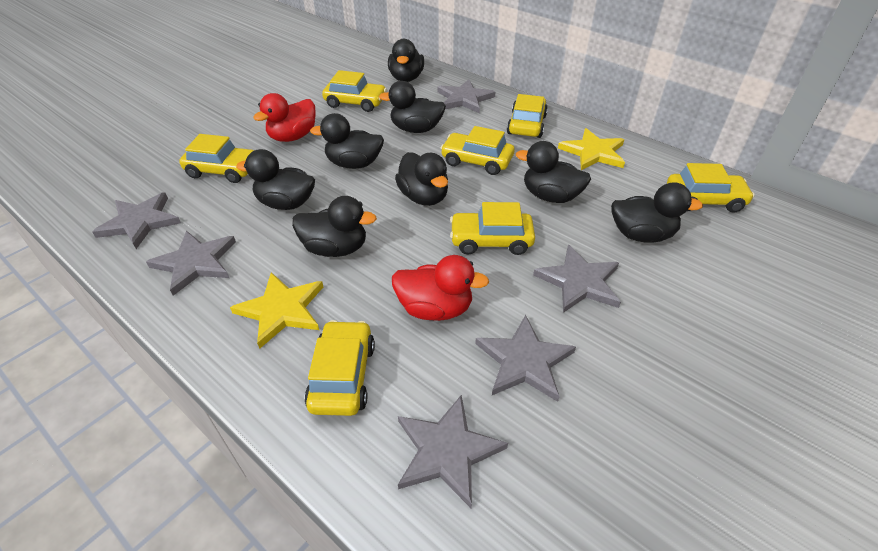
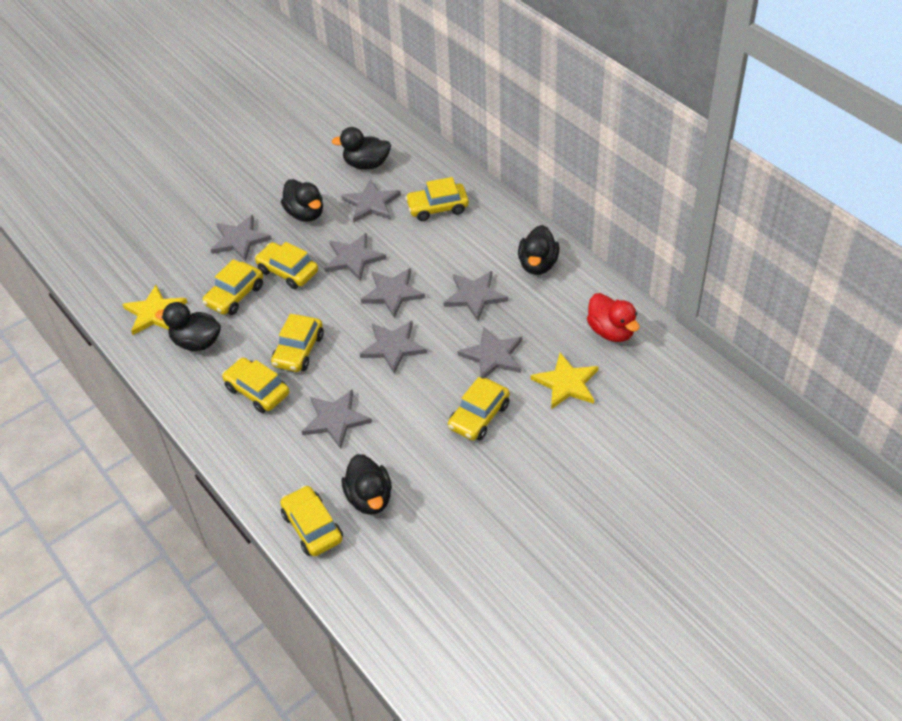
black duck: 8 -> 5
grey star: 6 -> 8
red duck: 2 -> 1

